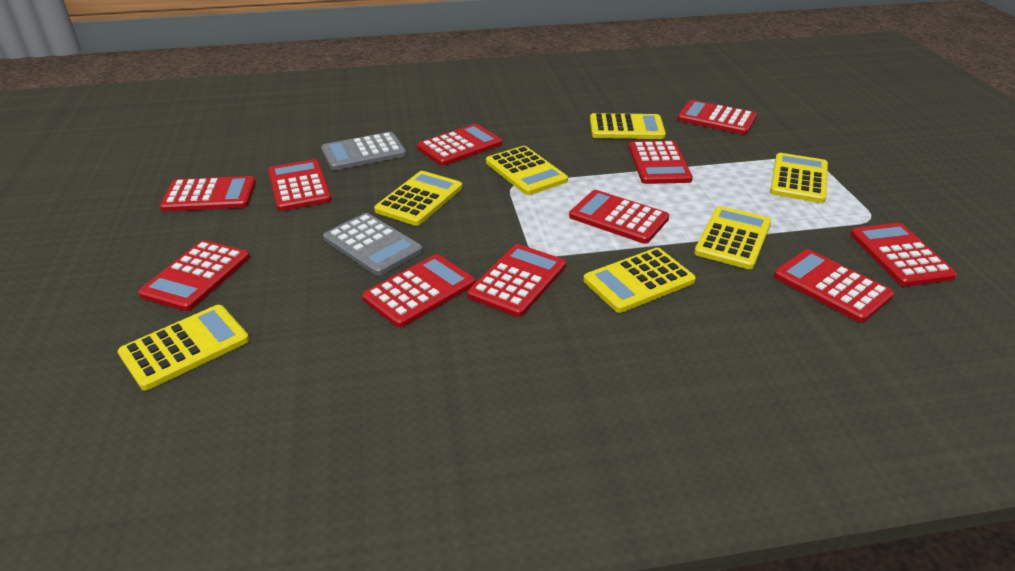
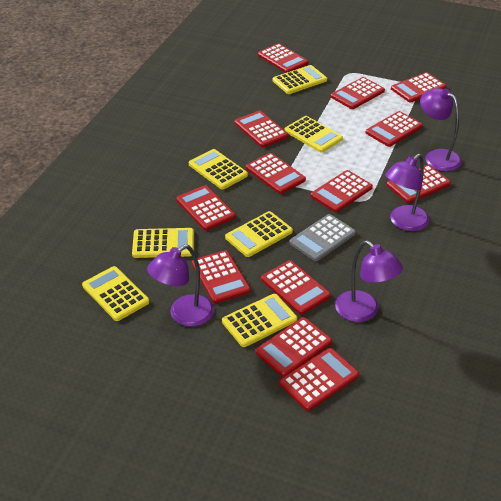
grey calculator: 2 -> 1
purple lamp: 0 -> 4
red calculator: 11 -> 13

